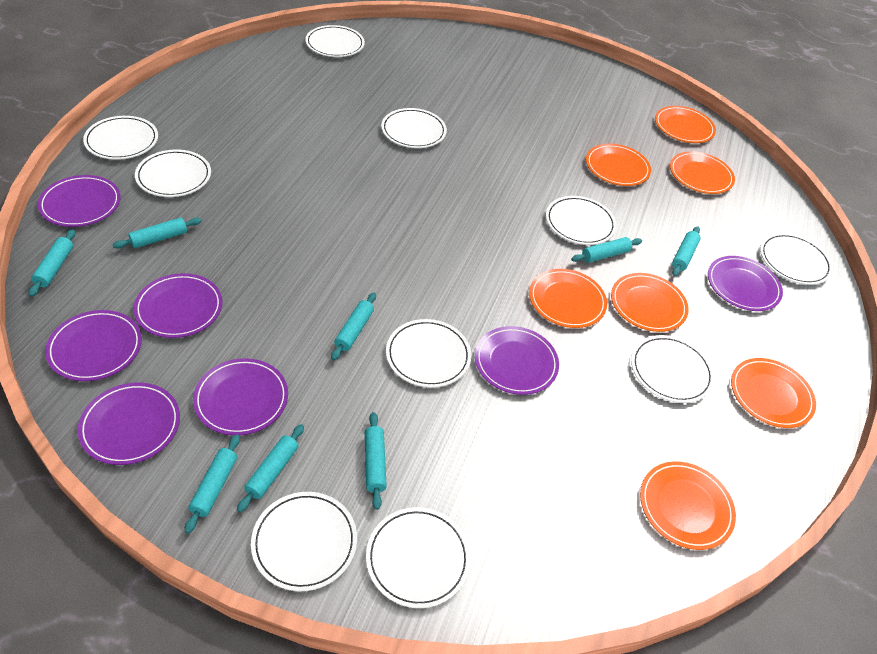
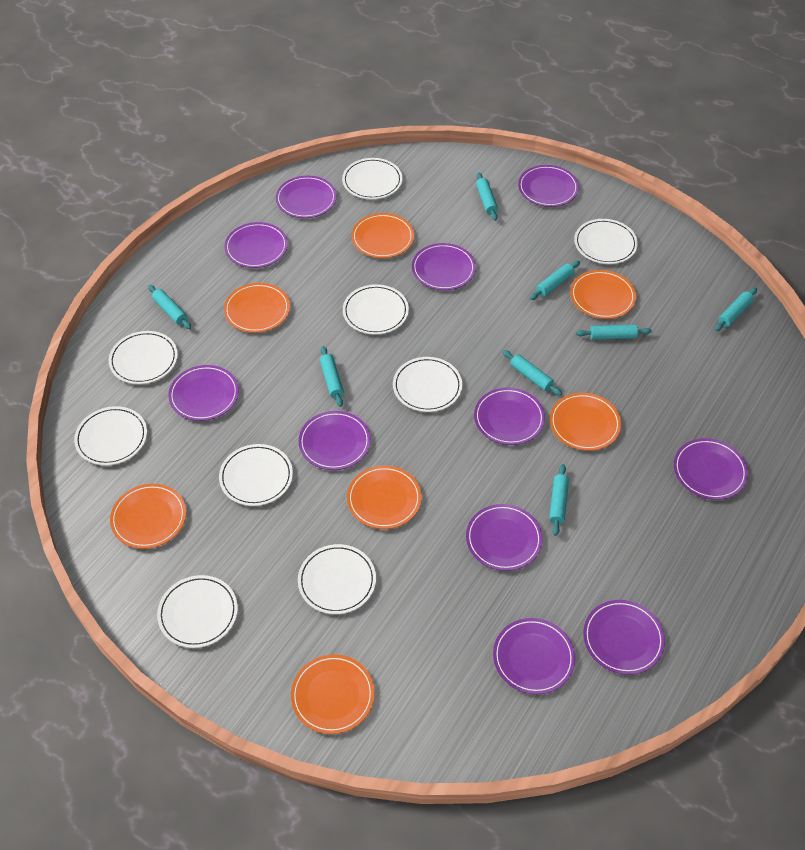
purple plate: 7 -> 11
white plate: 10 -> 9

